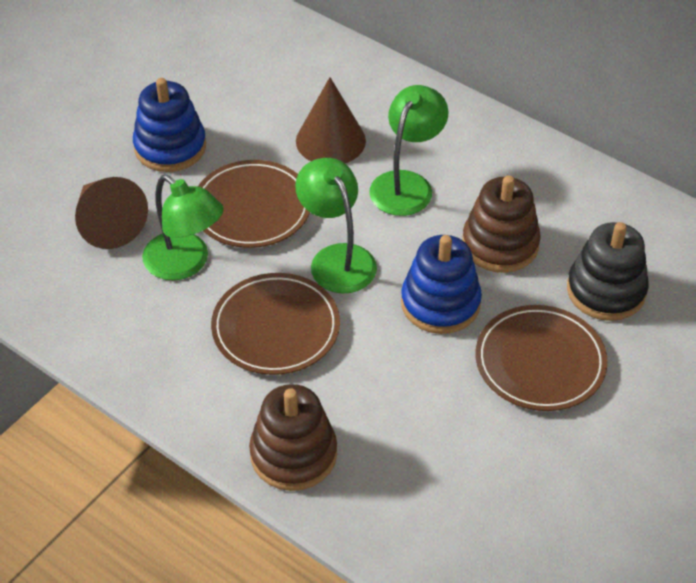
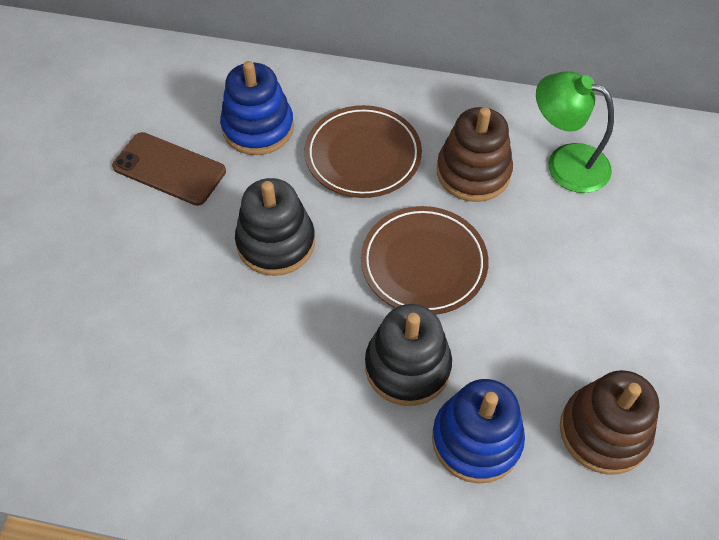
black stacking toy: 1 -> 2
brown cone: 2 -> 0
brown phone: 0 -> 1
brown plate: 3 -> 2
green lamp: 3 -> 1

